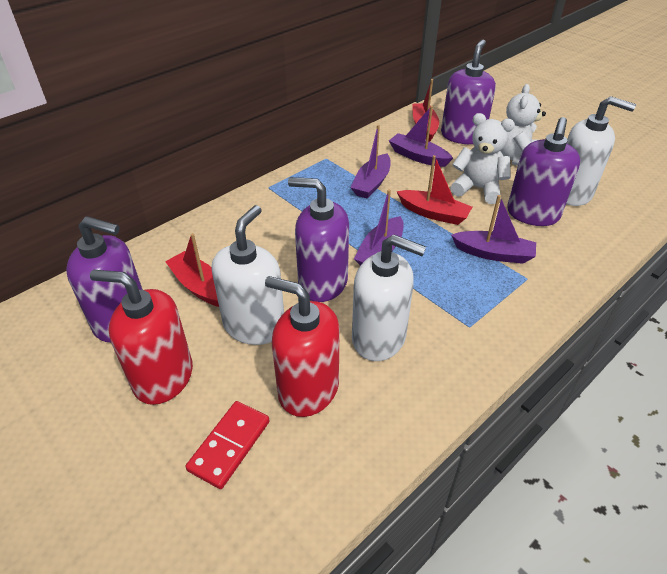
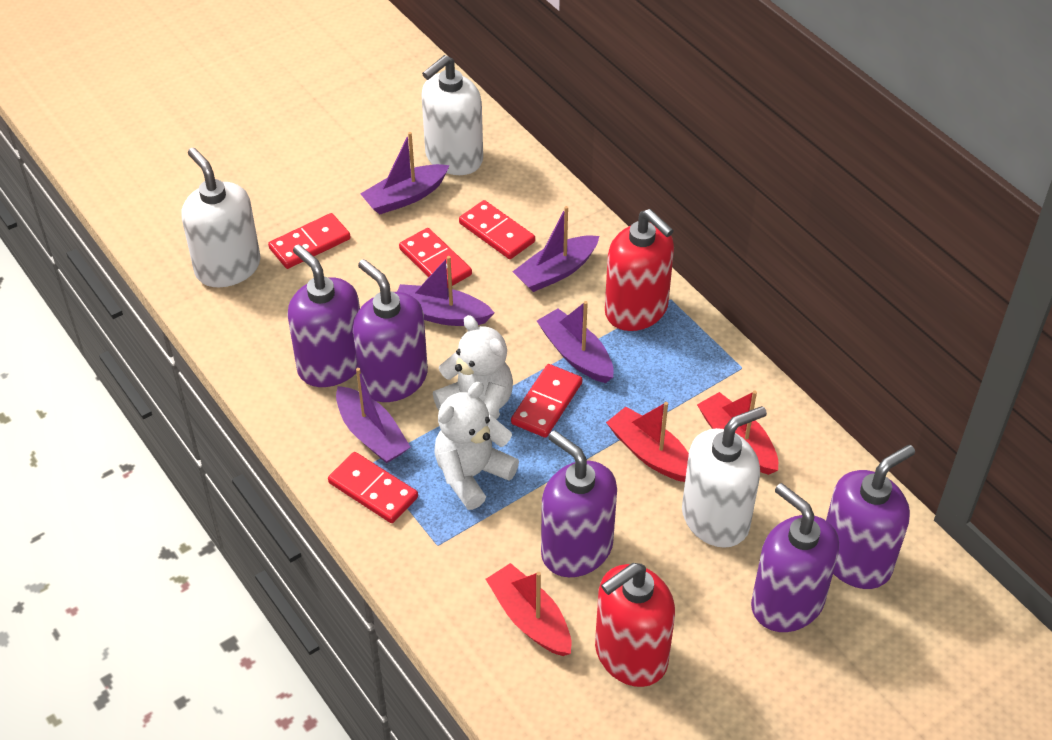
purple boat: 4 -> 5
purple soap dispenser: 4 -> 5
red domino: 1 -> 5

